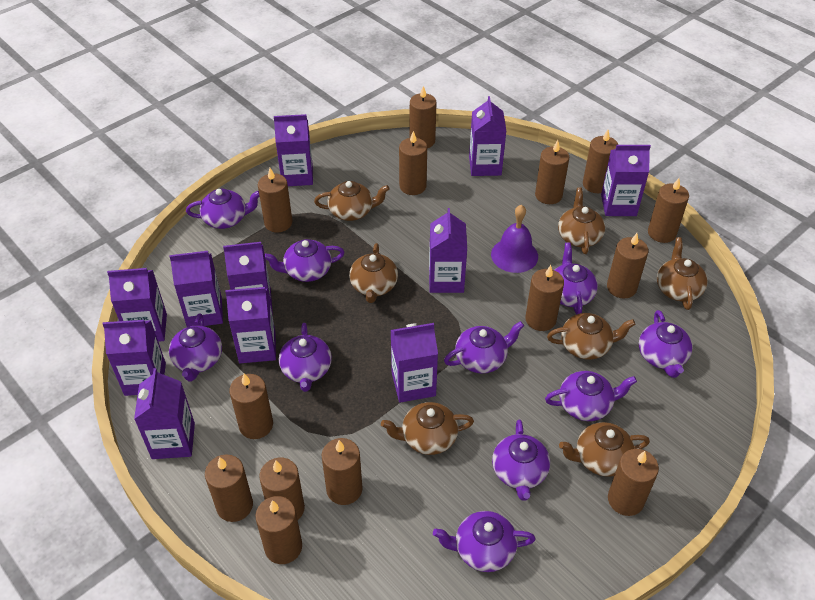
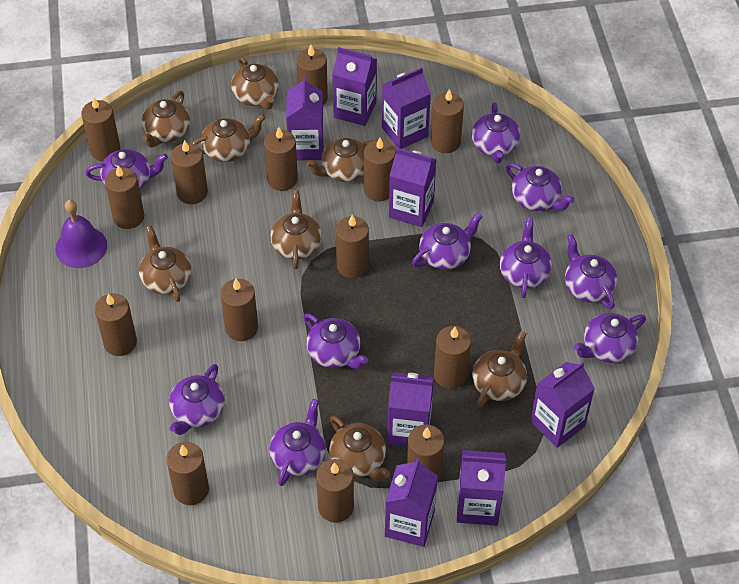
brown teapot: 7 -> 8
purple carton: 11 -> 8

